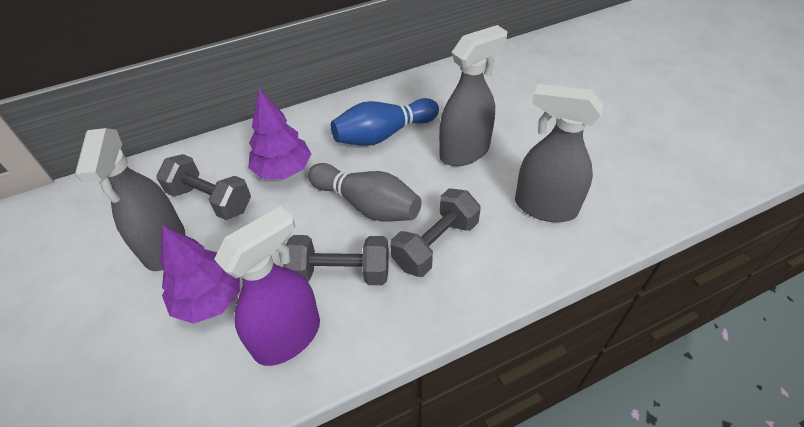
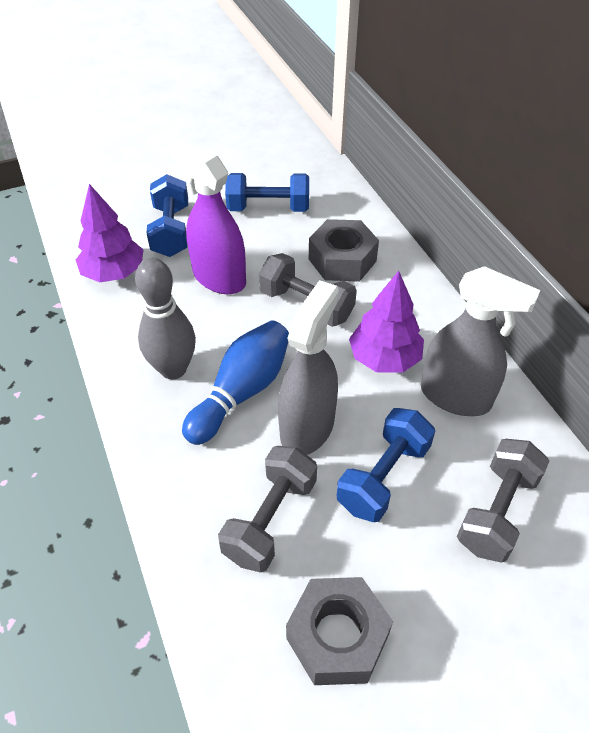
blue dumbbell: 0 -> 3
grey nut: 0 -> 2
grey spray bottle: 3 -> 2

